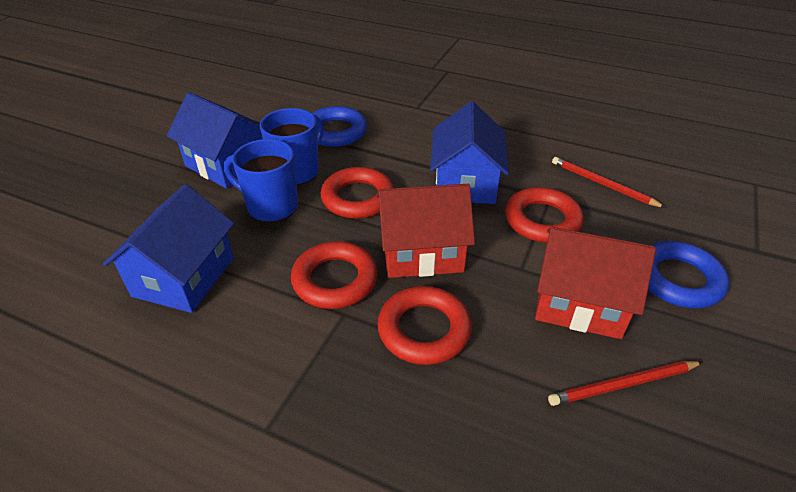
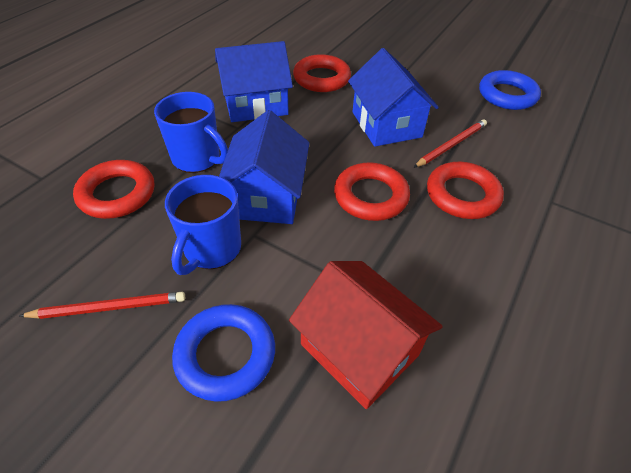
red house: 2 -> 1

